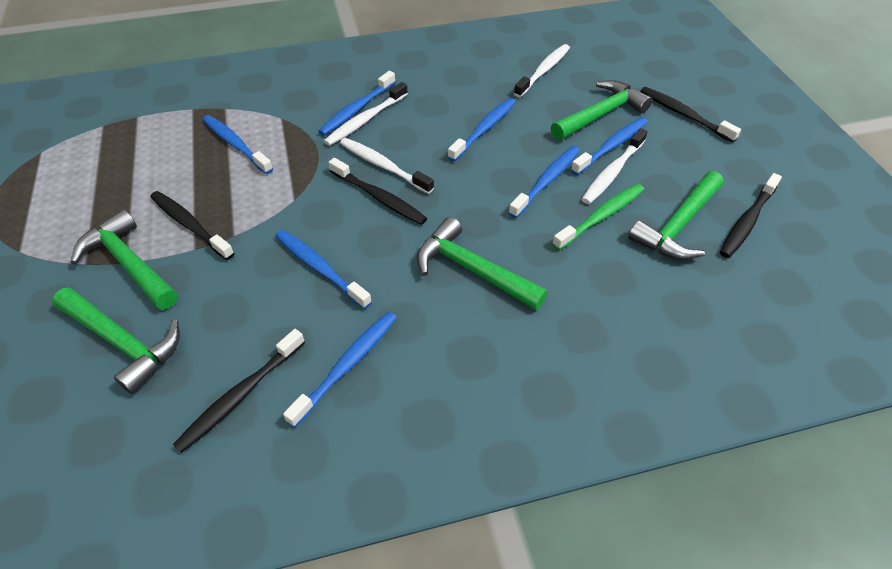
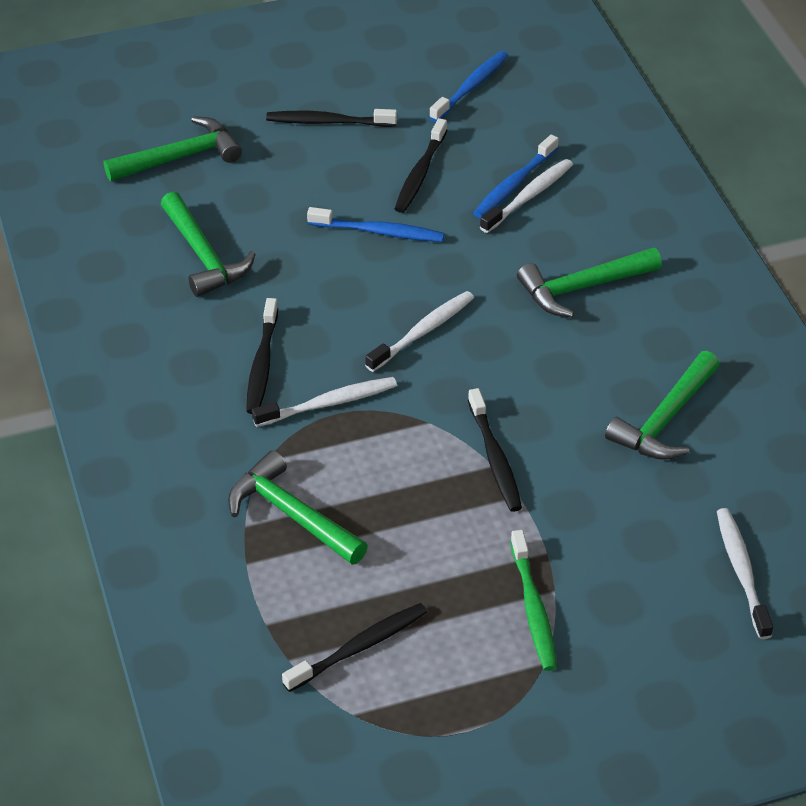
blue toothbrush: 7 -> 3

